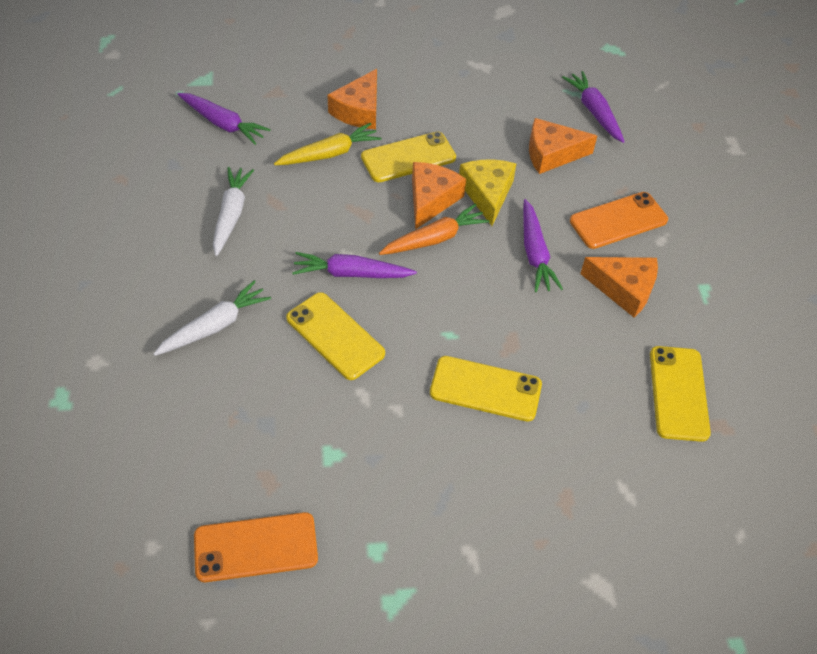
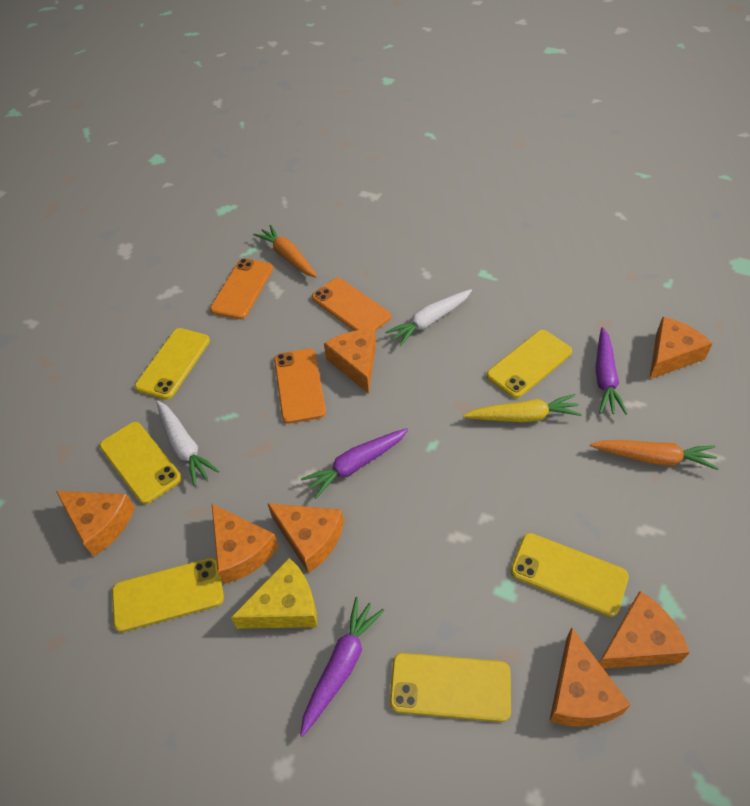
orange carrot: 1 -> 2
orange cheese: 4 -> 7
orange phone: 2 -> 3
purple carrot: 4 -> 3
yellow phone: 4 -> 6

